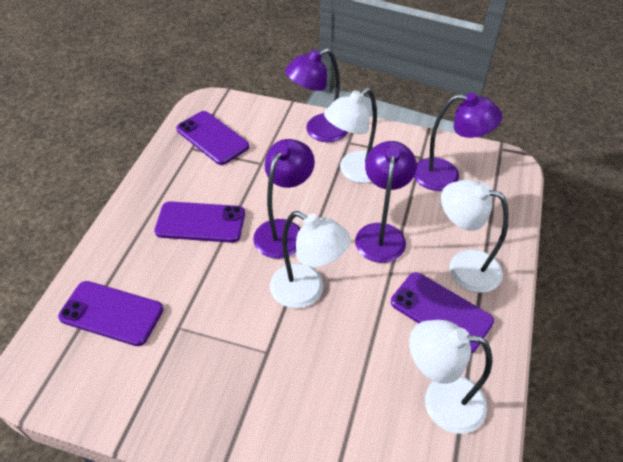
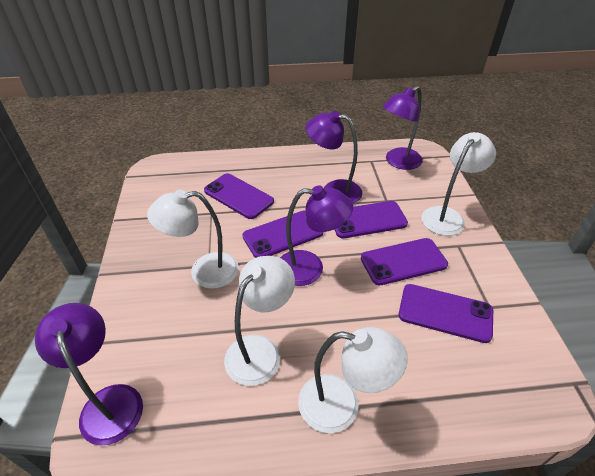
purple phone: 4 -> 5

